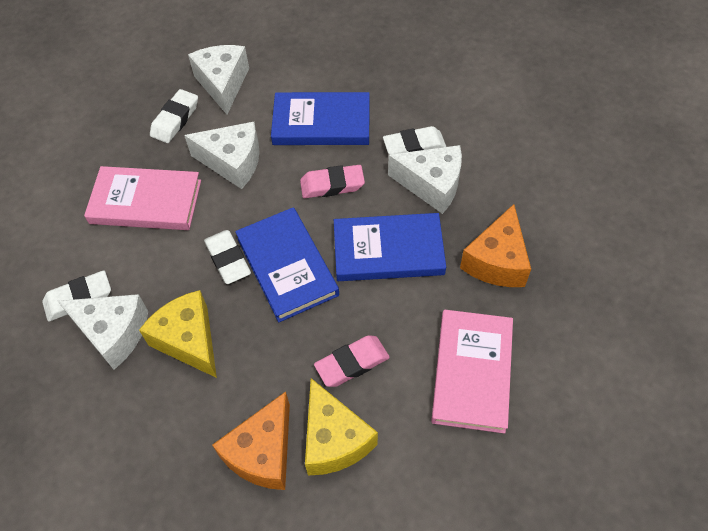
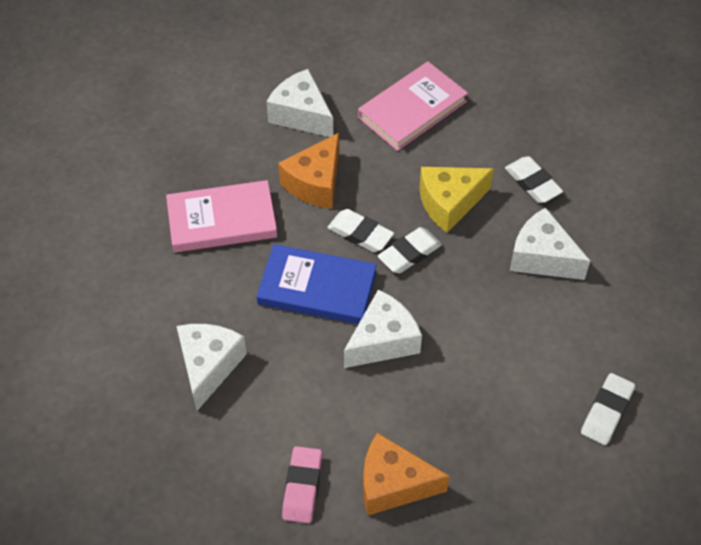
blue book: 3 -> 1
pink eraser: 2 -> 1
yellow cheese: 2 -> 1

